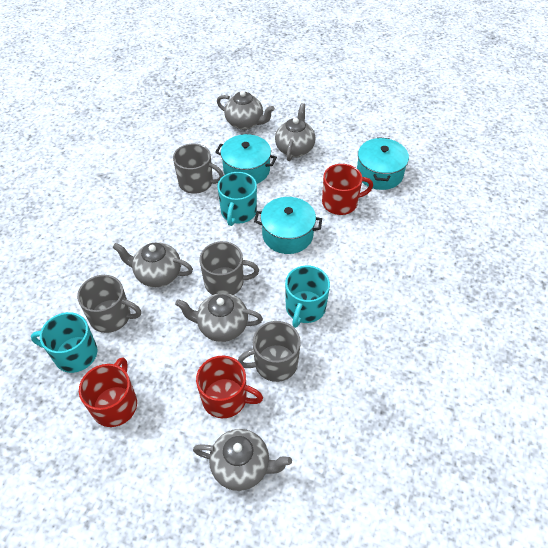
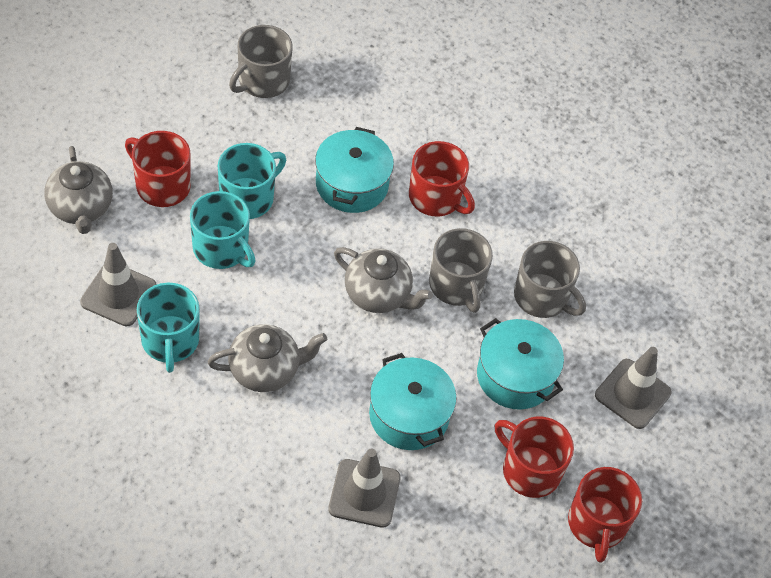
grey mug: 4 -> 3
grey teapot: 5 -> 3
grey traffic cone: 0 -> 3
red mug: 3 -> 4

